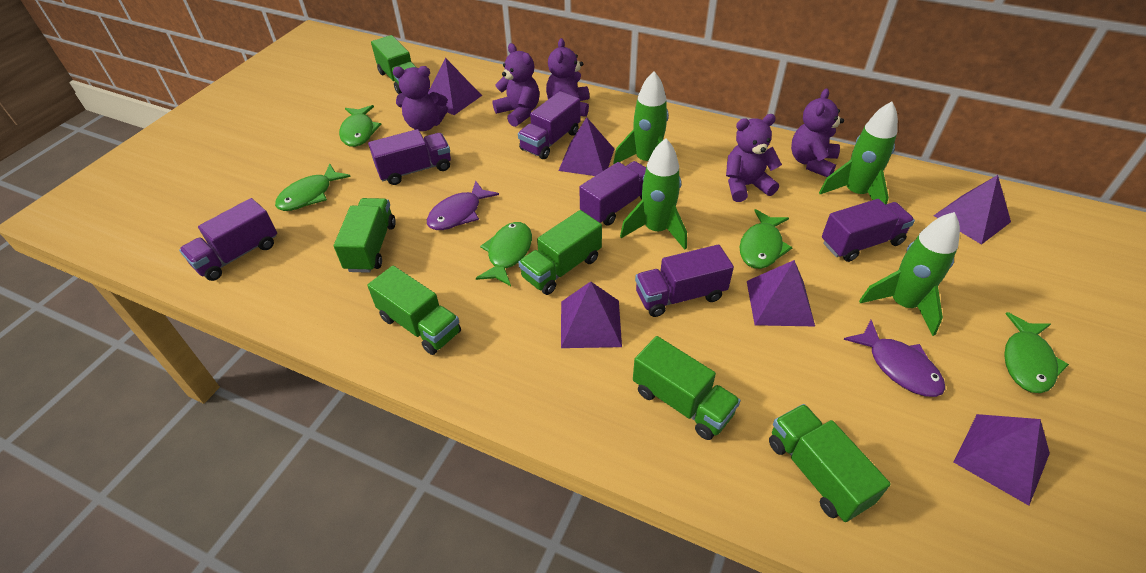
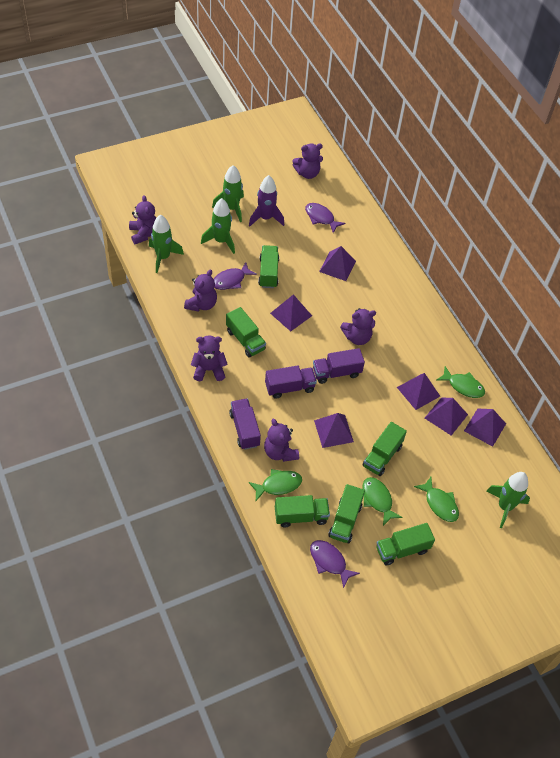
green fish: 5 -> 4
purple fish: 2 -> 3
purple rocket: 0 -> 1
purple teddy bear: 5 -> 6
purple truck: 6 -> 3

